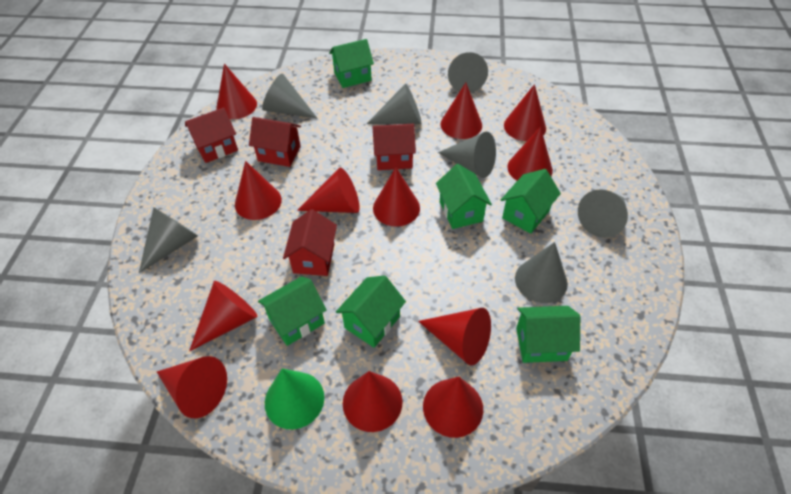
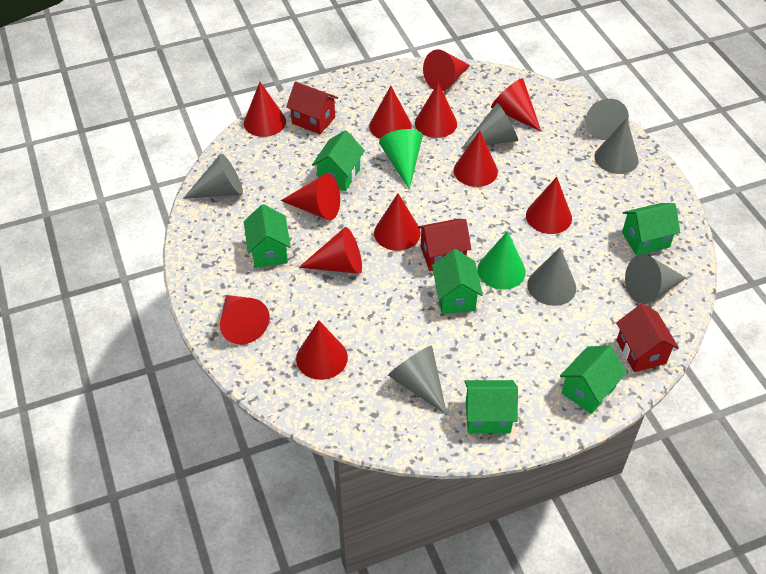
green cone: 1 -> 2
red house: 4 -> 3

